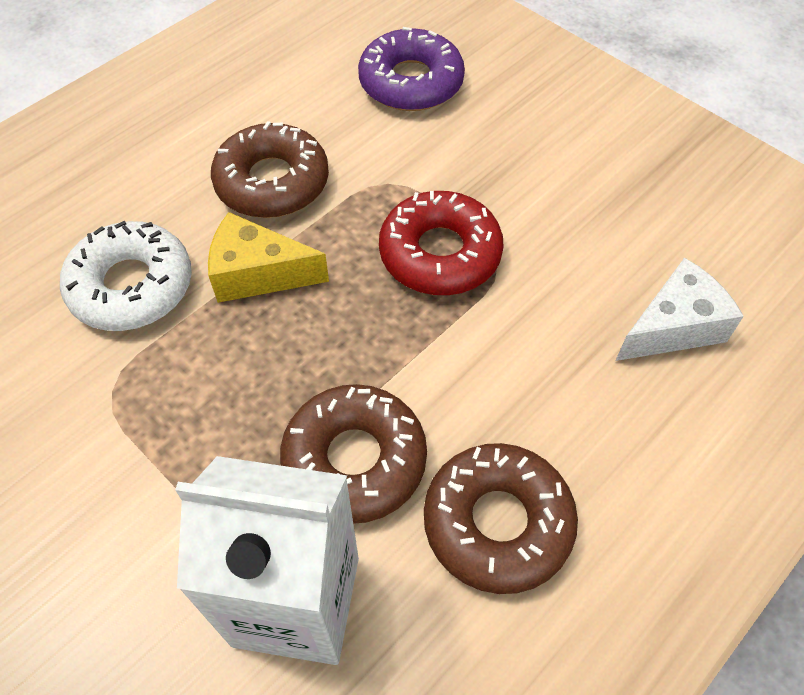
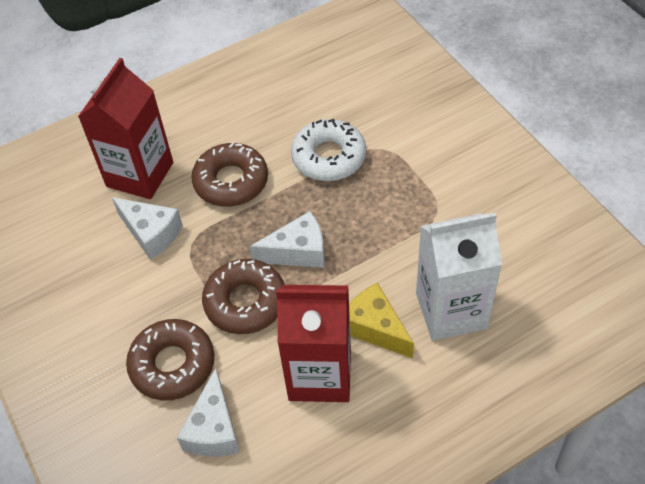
purple donut: 1 -> 0
red carton: 0 -> 2
red donut: 1 -> 0
white cheese: 1 -> 3

